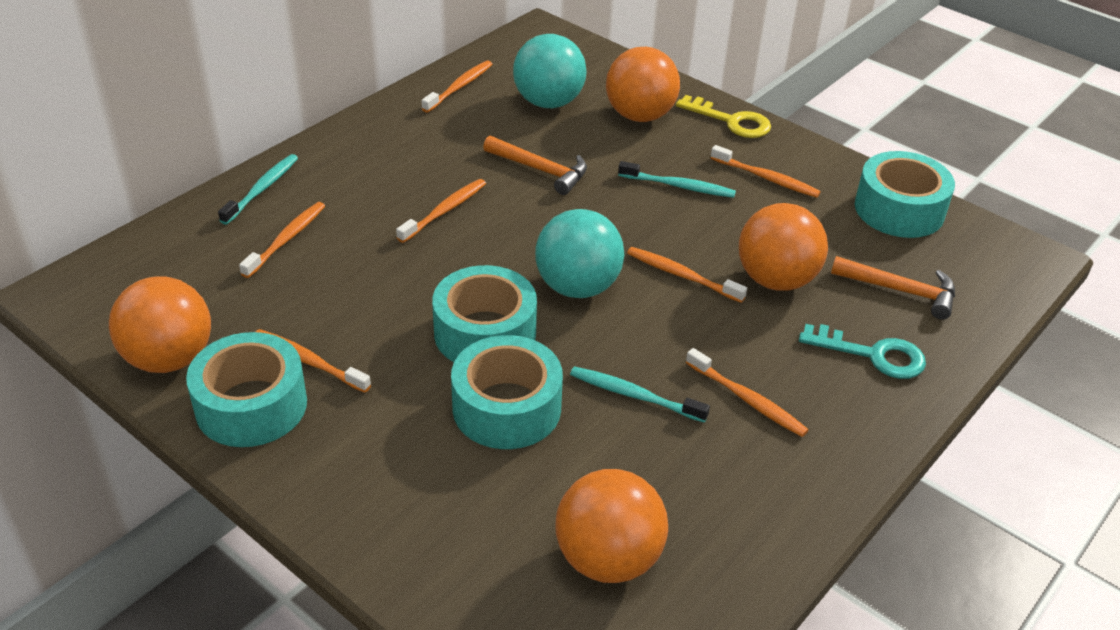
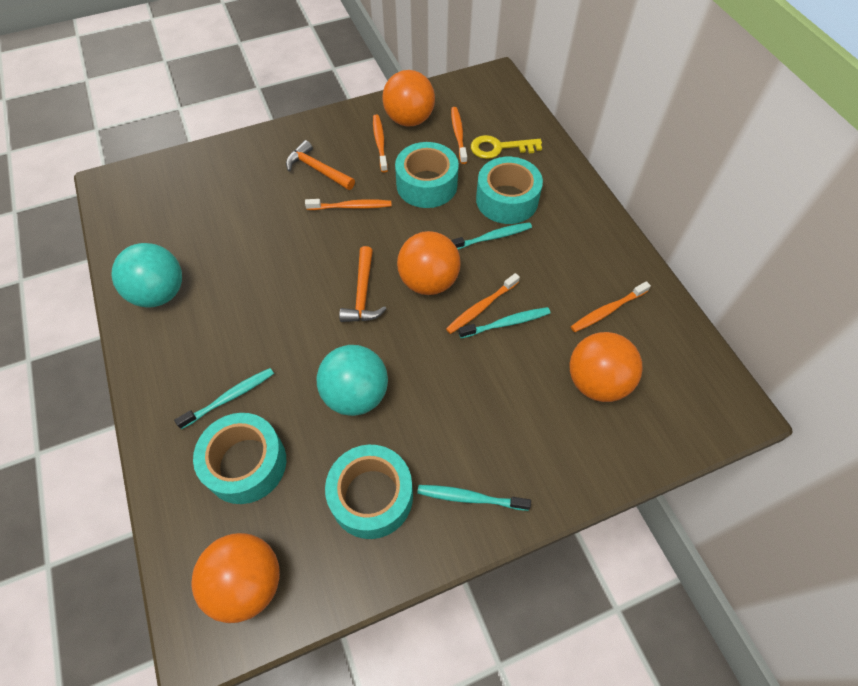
orange toothbrush: 7 -> 5
turquoise key: 1 -> 0
turquoise toothbrush: 3 -> 4

